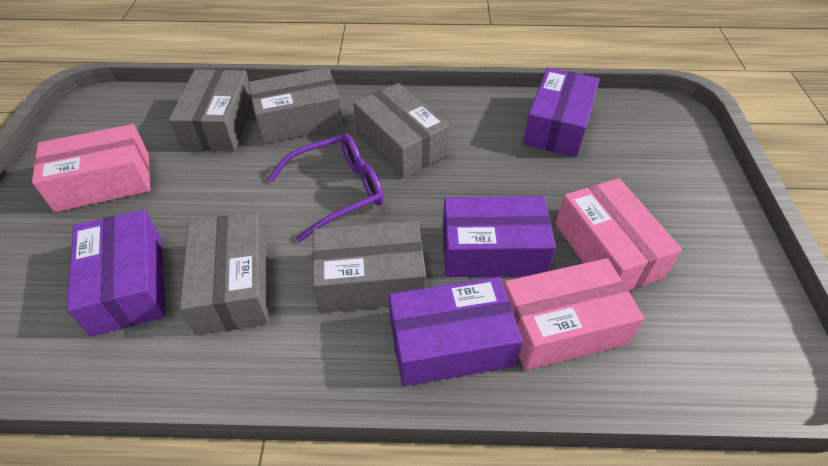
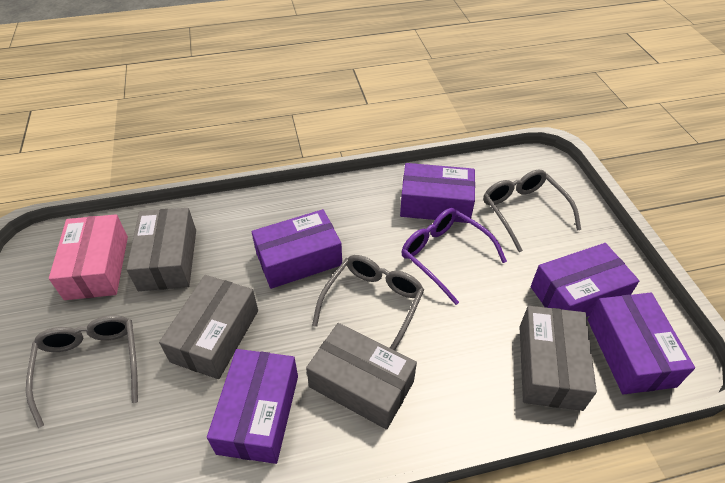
grey box: 5 -> 4
grey glasses: 0 -> 3
pink box: 3 -> 1
purple box: 4 -> 5

